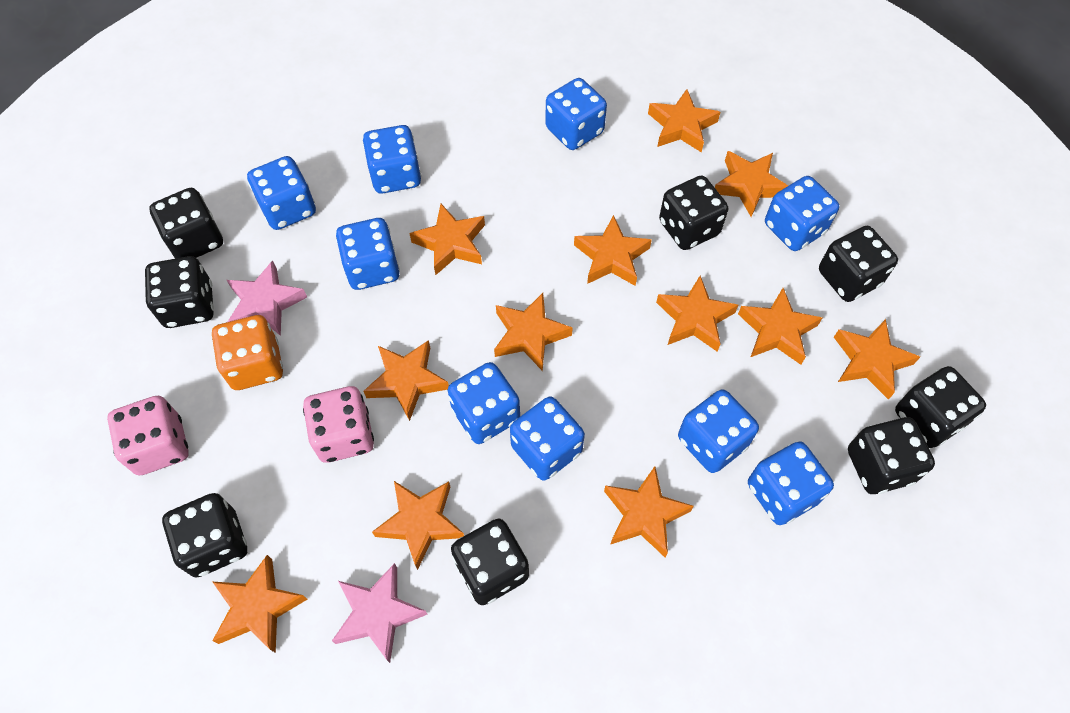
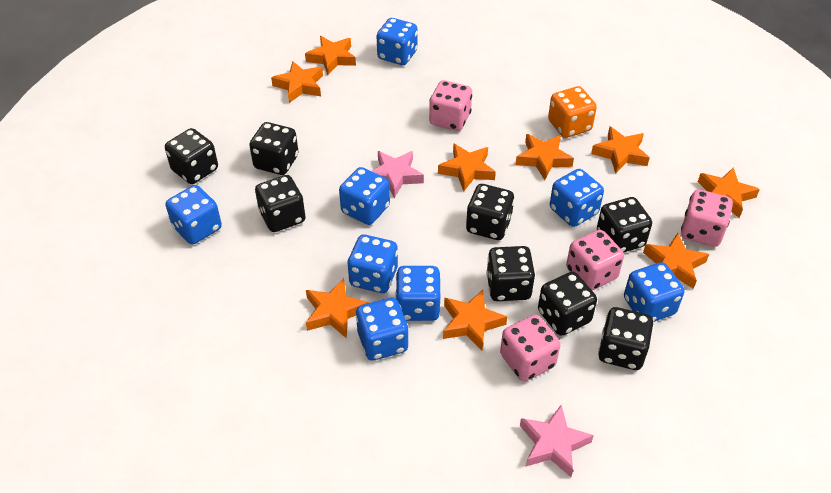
blue dice: 9 -> 8
orange star: 12 -> 9
pink dice: 2 -> 4

